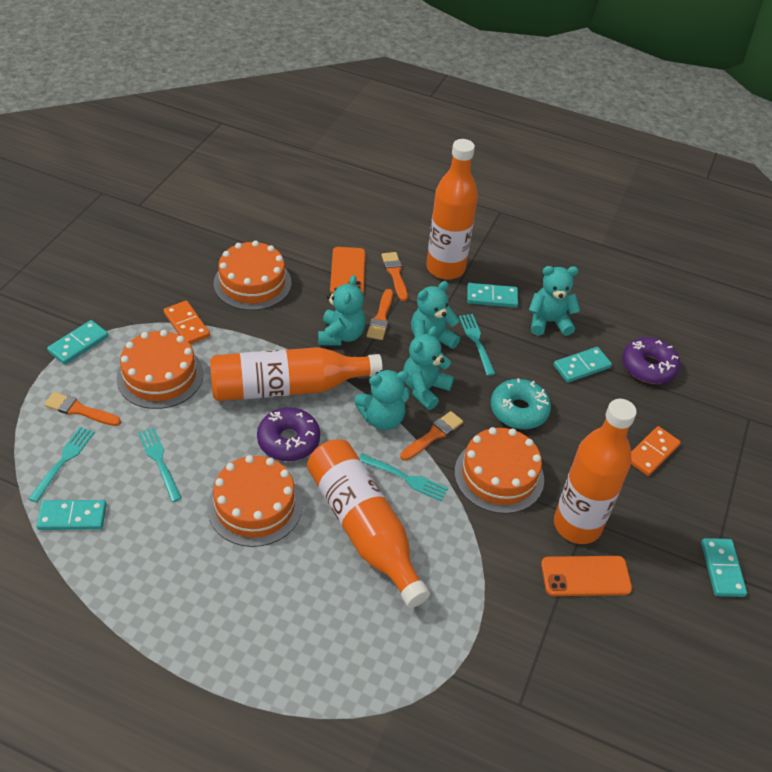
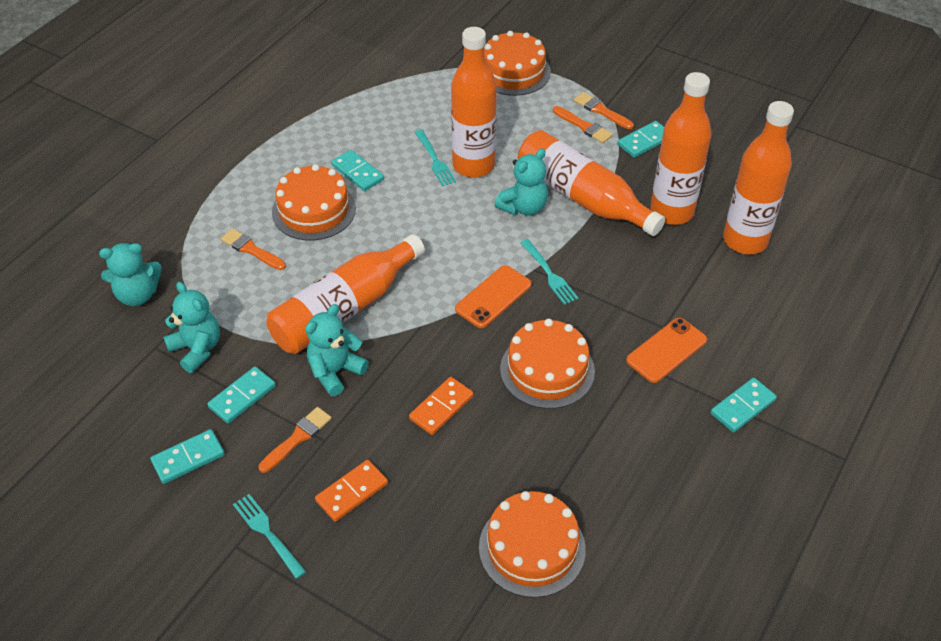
orange bottle: 4 -> 5
purple donut: 2 -> 0
turquoise donut: 1 -> 0
turquoise fork: 4 -> 3
turquoise teddy bear: 5 -> 4

